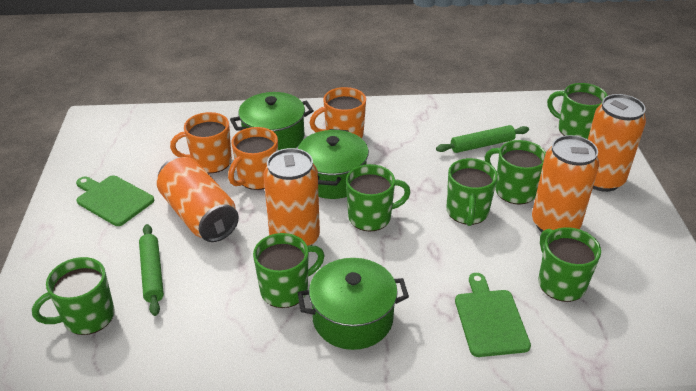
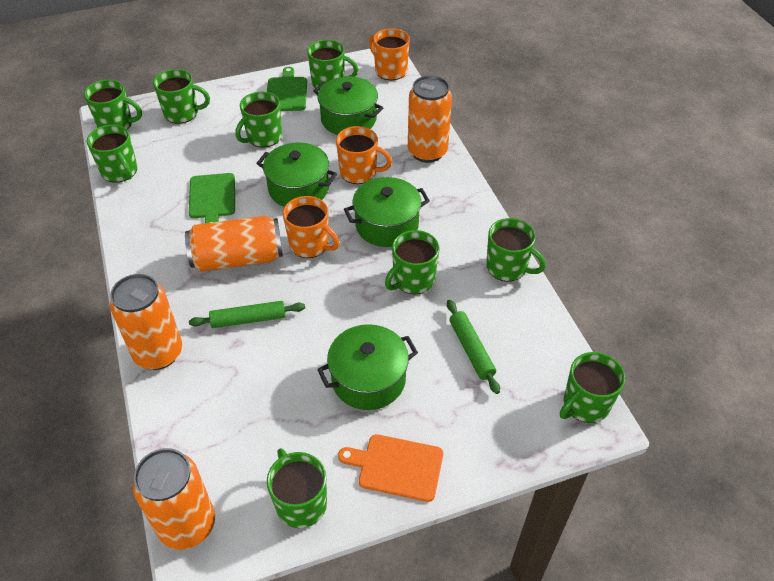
green mug: 7 -> 9
green pot: 3 -> 4
orange cutting board: 0 -> 1

